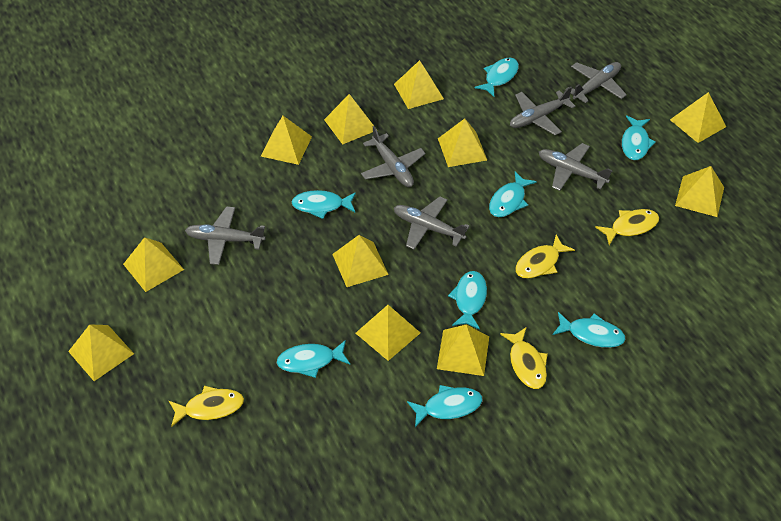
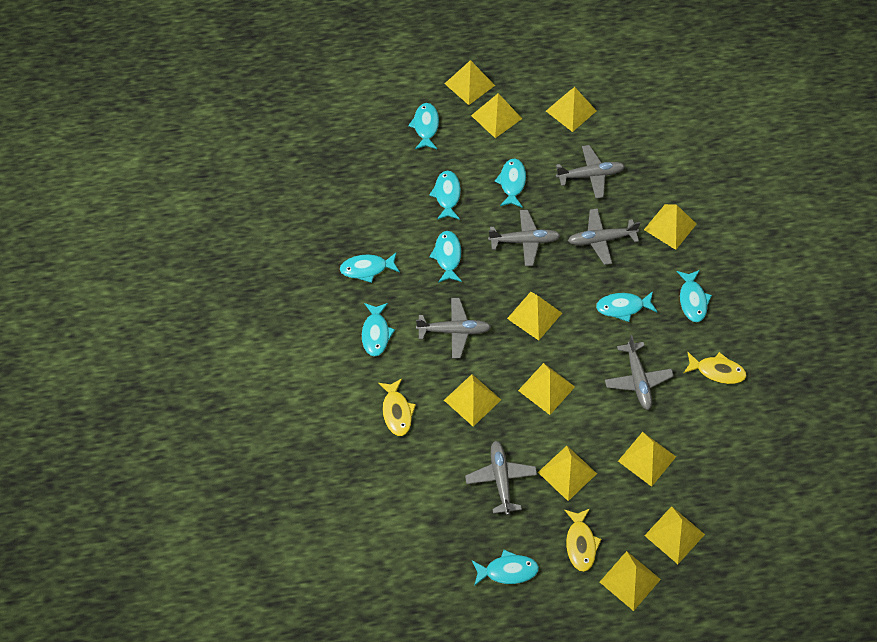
turquoise fish: 8 -> 9
yellow fish: 4 -> 3

